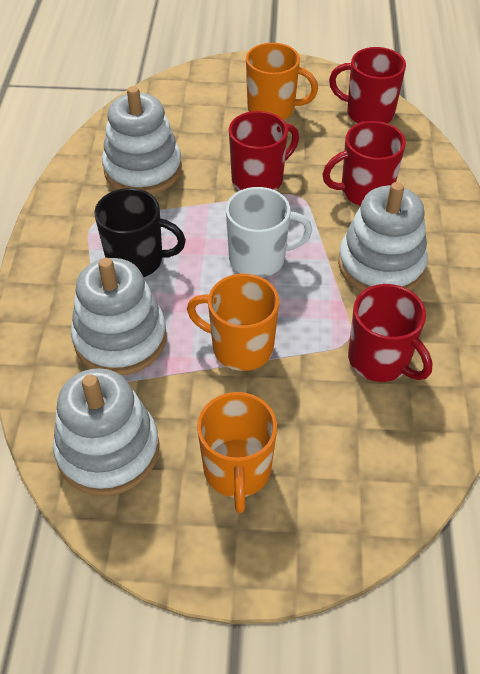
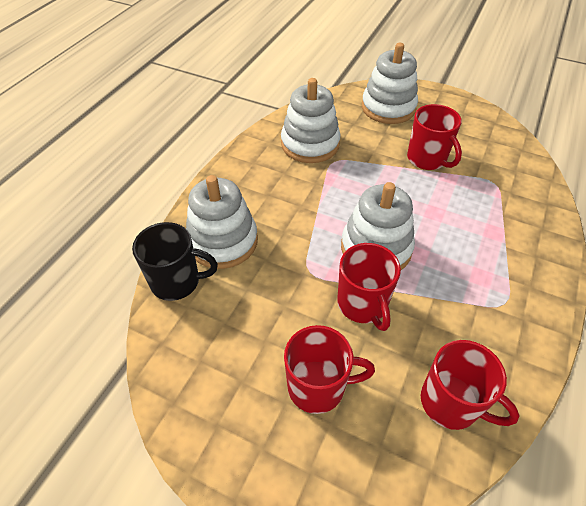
orange mug: 3 -> 0
white mug: 1 -> 0

